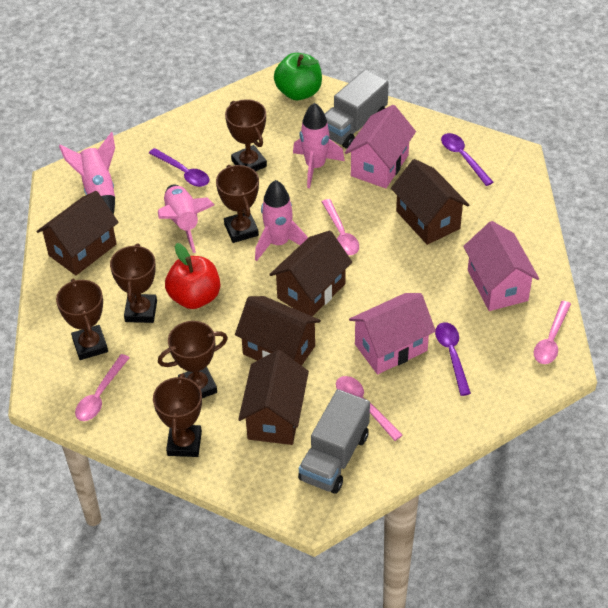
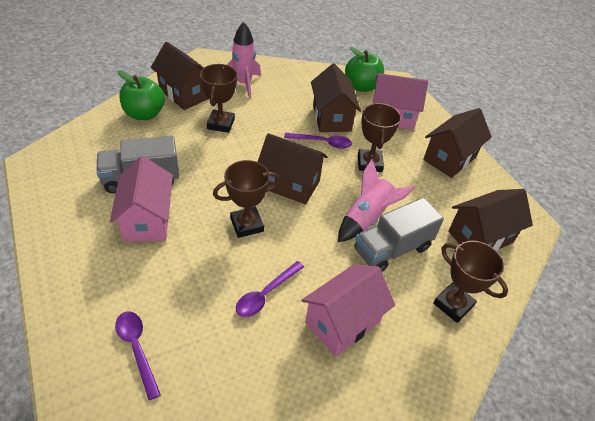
brown trophy: 6 -> 4
green apple: 1 -> 2
pink rocket: 4 -> 2
pink spoon: 4 -> 0
red apple: 1 -> 0

